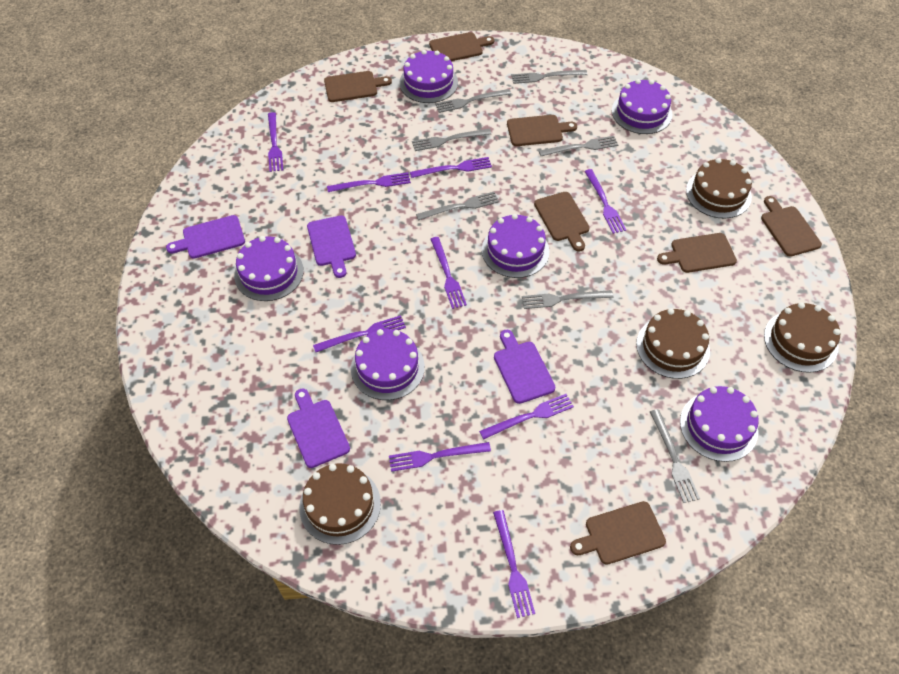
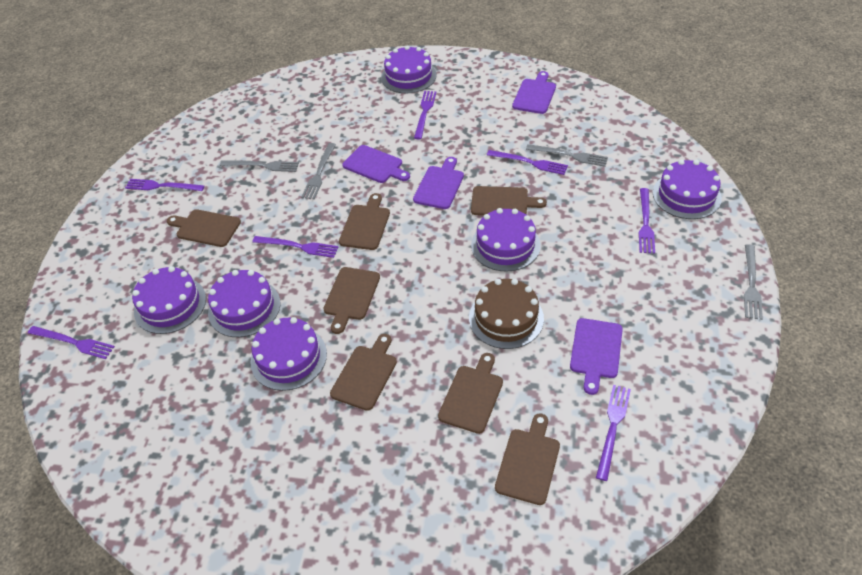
brown cake: 4 -> 1
grey fork: 7 -> 4
purple fork: 9 -> 7

